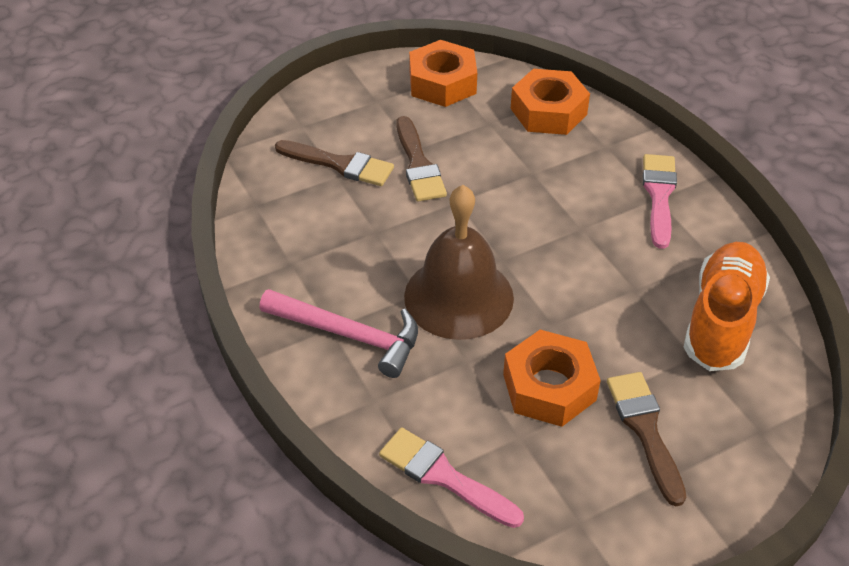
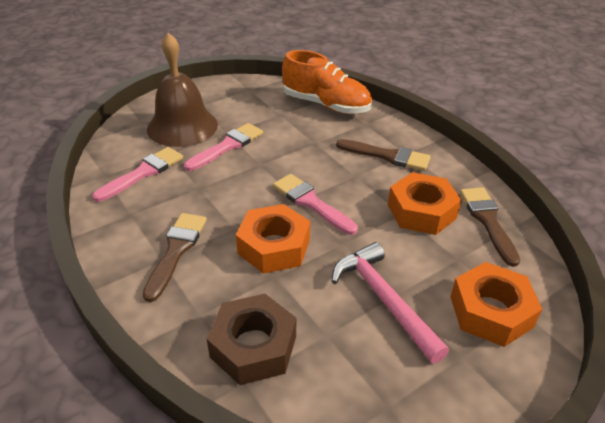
brown nut: 0 -> 1
pink brush: 2 -> 3

